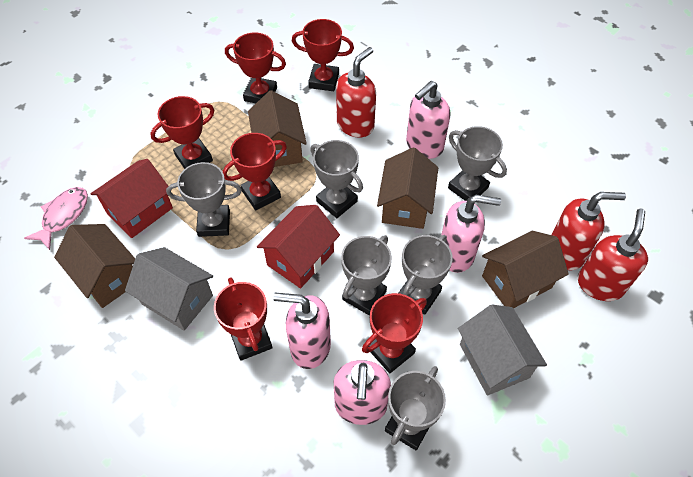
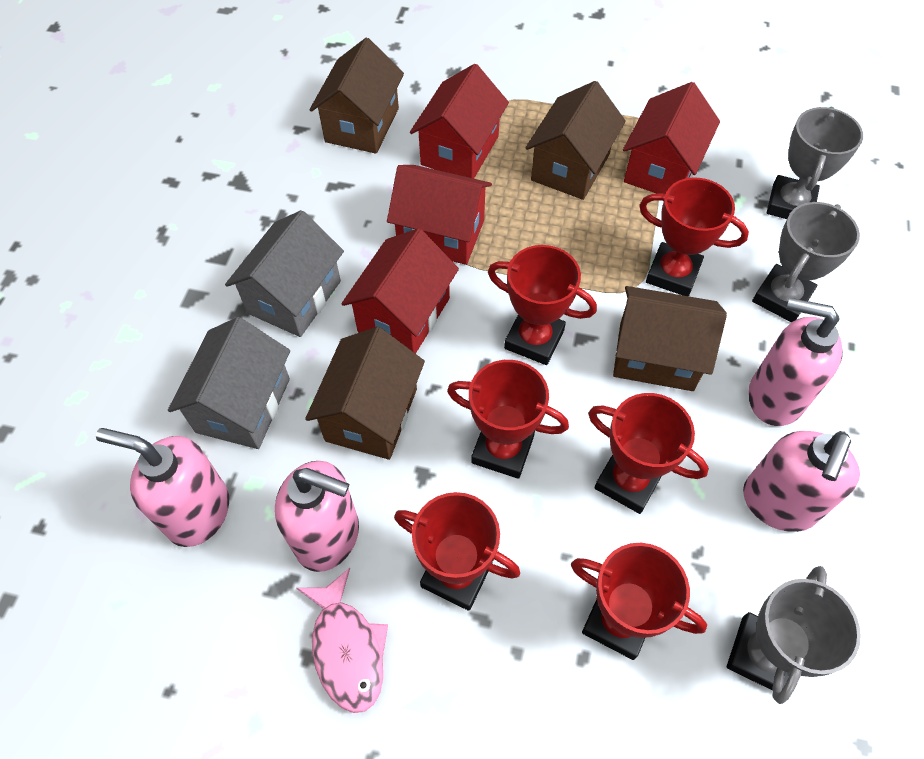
grey trophy: 6 -> 3
red house: 2 -> 4
red soap dispenser: 3 -> 0

